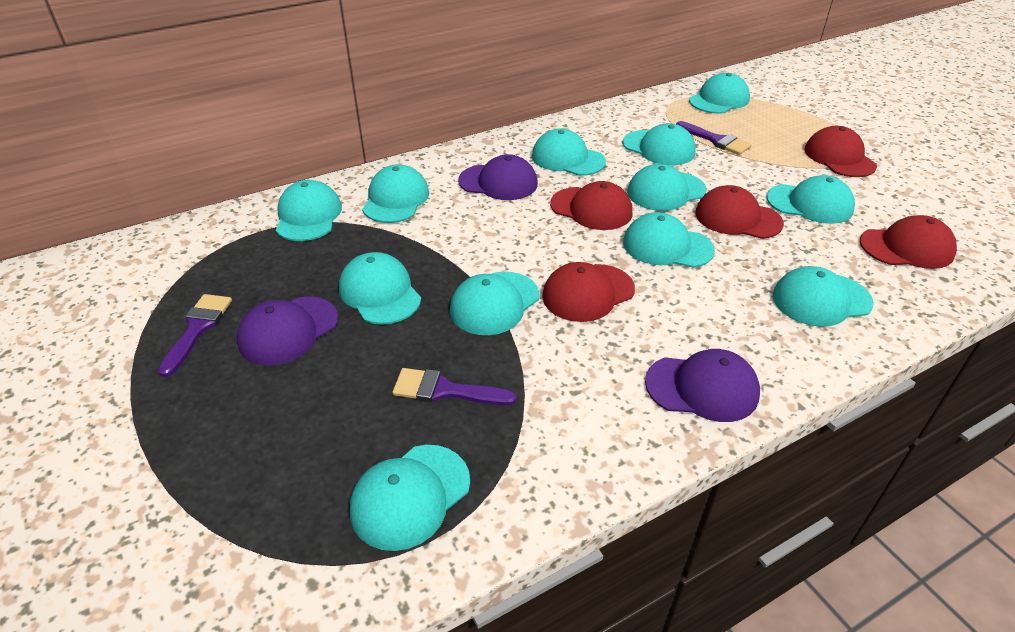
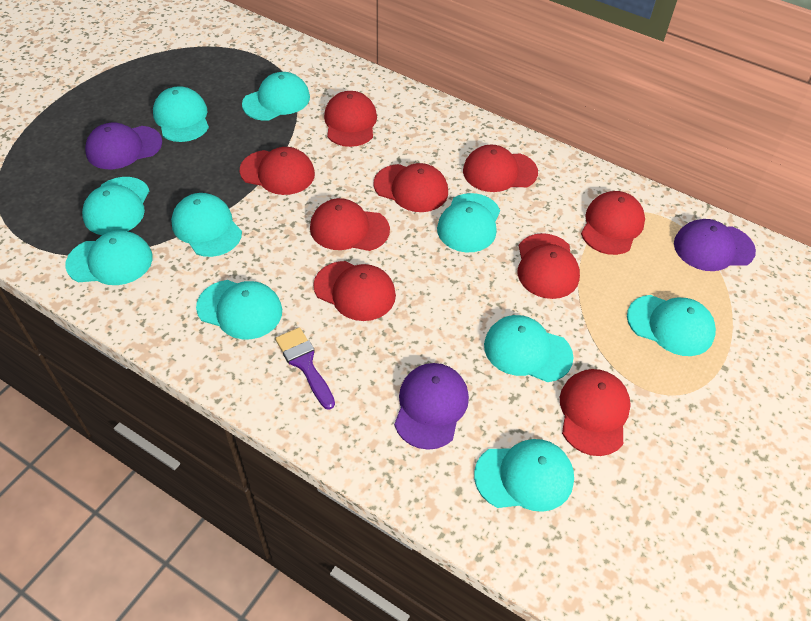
purple brush: 3 -> 1
red cap: 5 -> 9
turquoise cap: 12 -> 10

